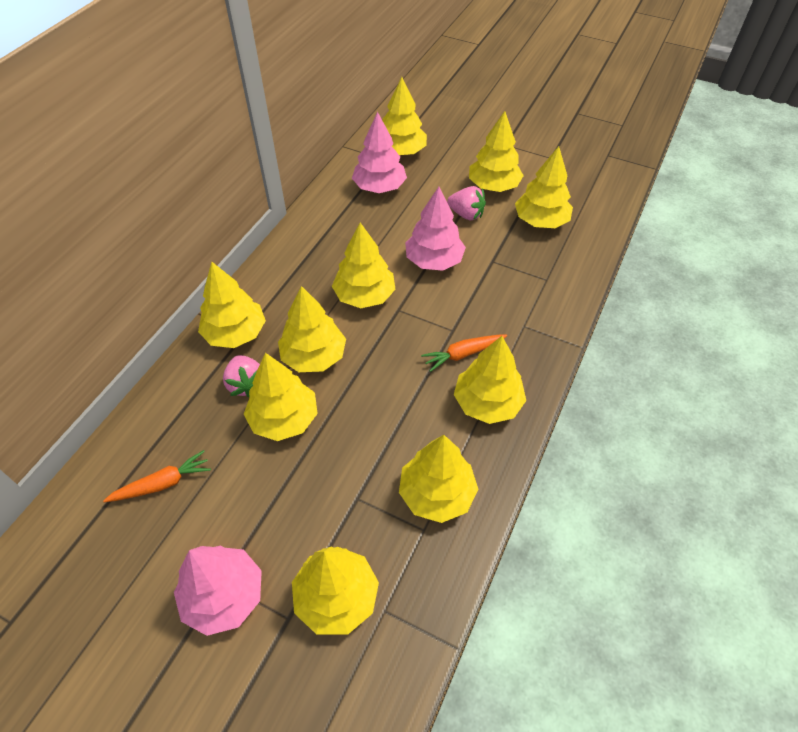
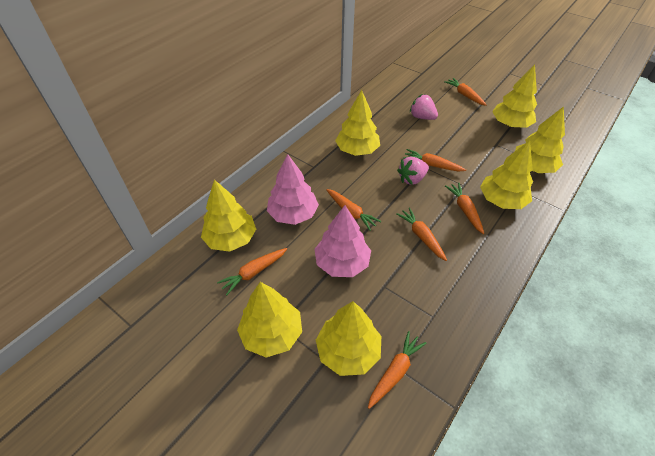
orange carrot: 2 -> 7
pink tree: 3 -> 2
yellow tree: 10 -> 7

